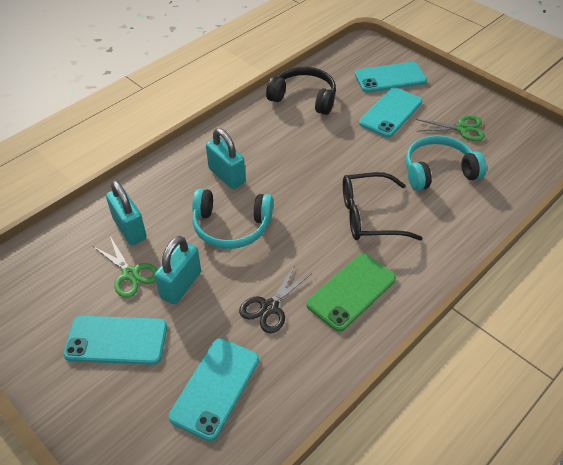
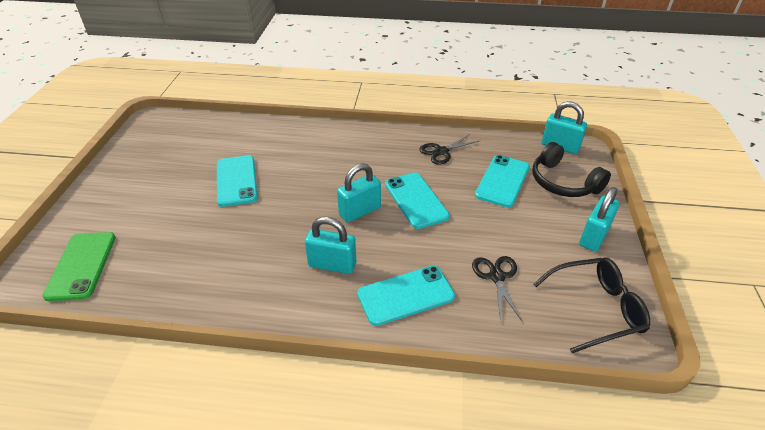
black scissors: 1 -> 2
green scissors: 2 -> 0
turquoise headphones: 2 -> 0
turquoise padlock: 3 -> 4

